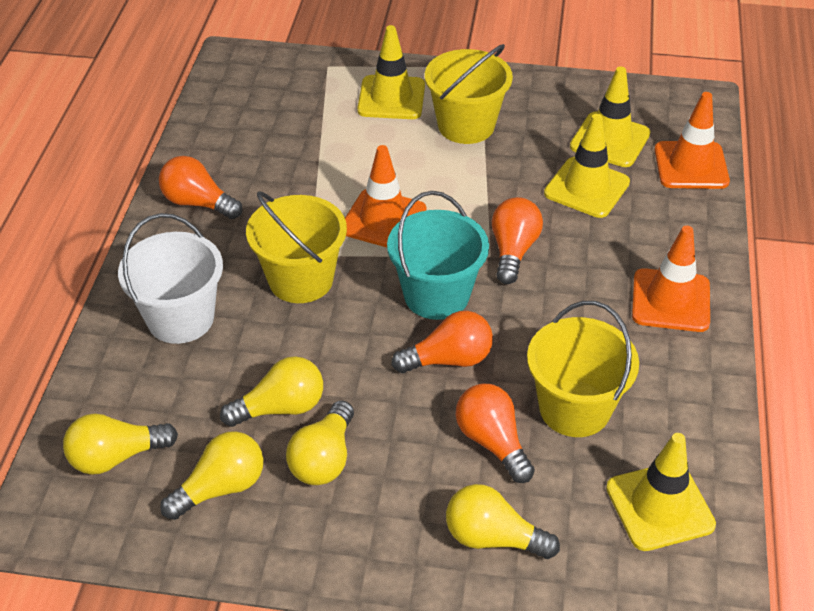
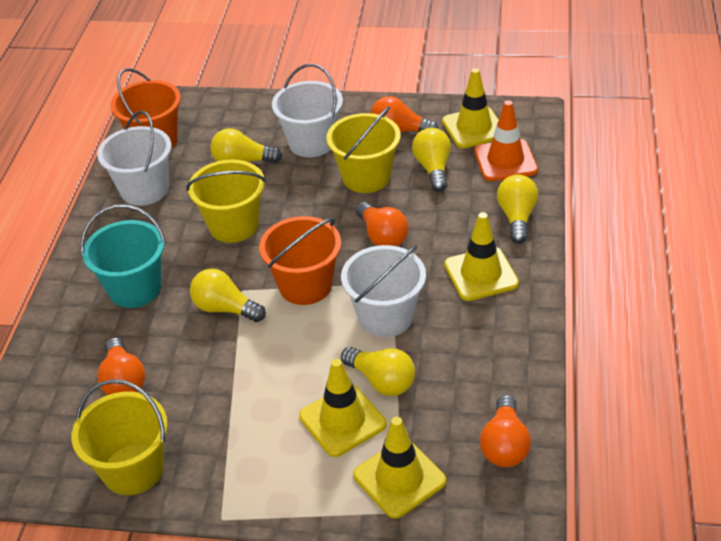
orange bucket: 0 -> 2
orange traffic cone: 3 -> 1
white bucket: 1 -> 3

